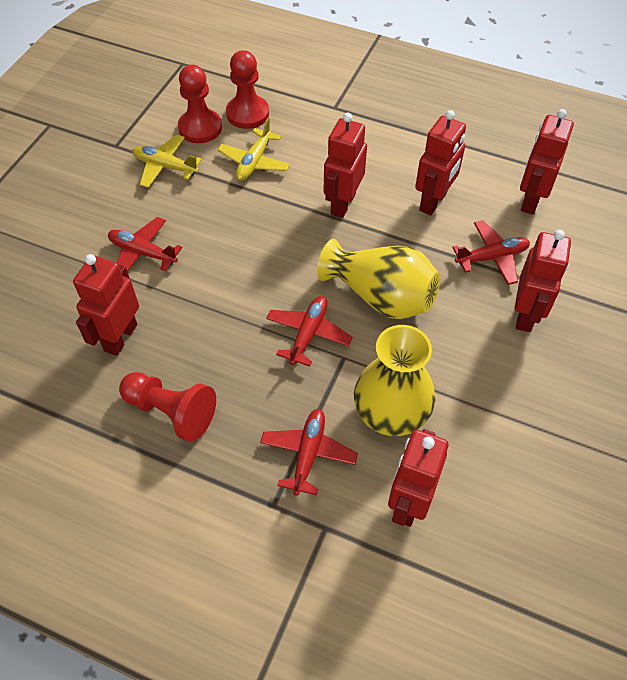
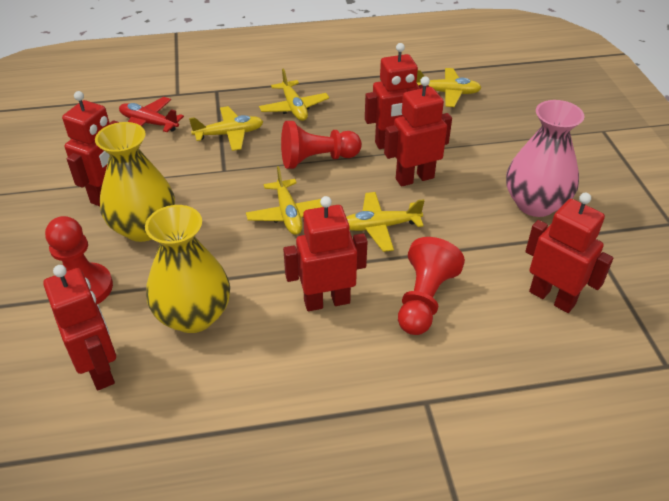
pink vase: 0 -> 1
red plane: 4 -> 1
yellow plane: 2 -> 5

